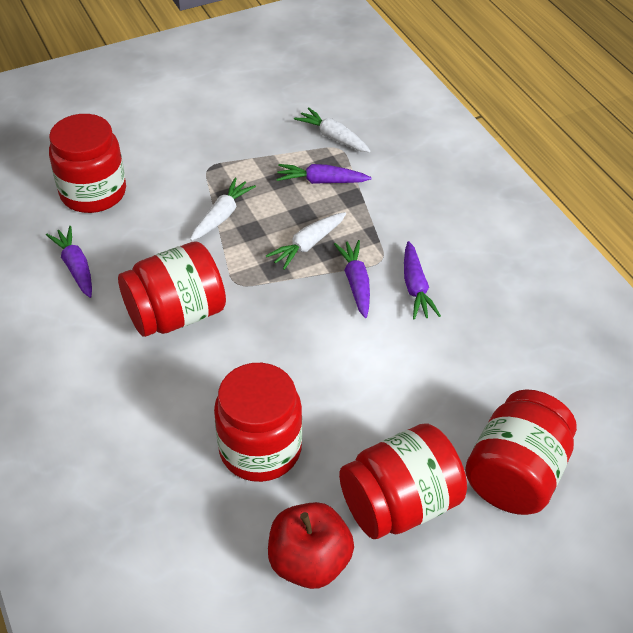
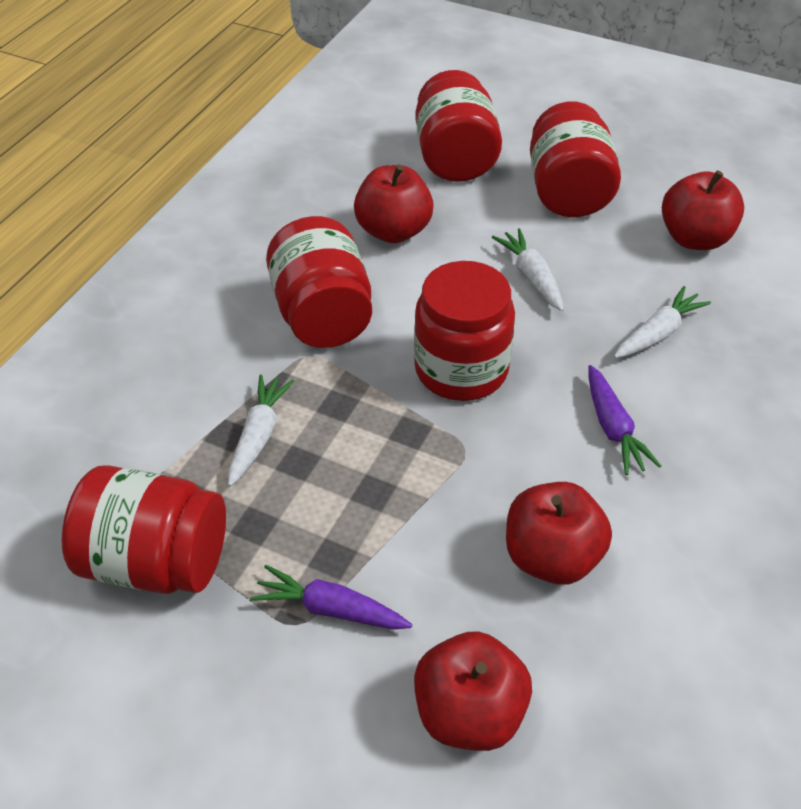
purple carrot: 4 -> 2
red apple: 1 -> 4

